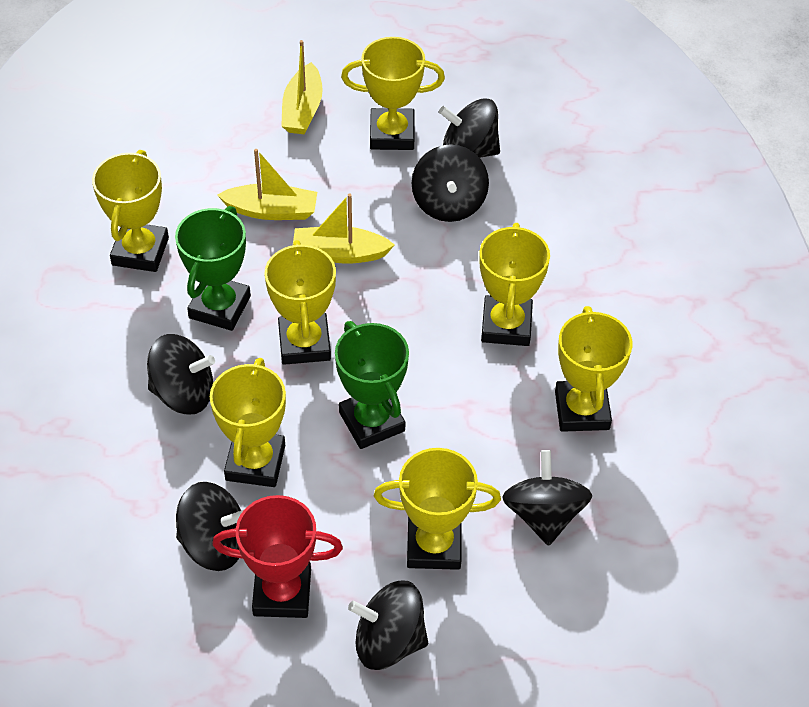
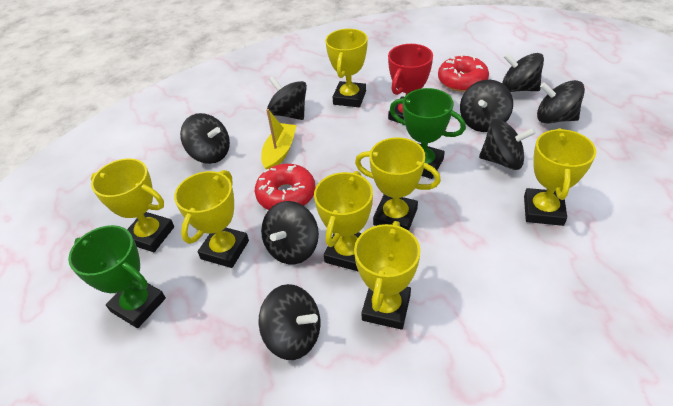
black spinning top: 6 -> 8
red donut: 0 -> 2
yellow boat: 3 -> 1

